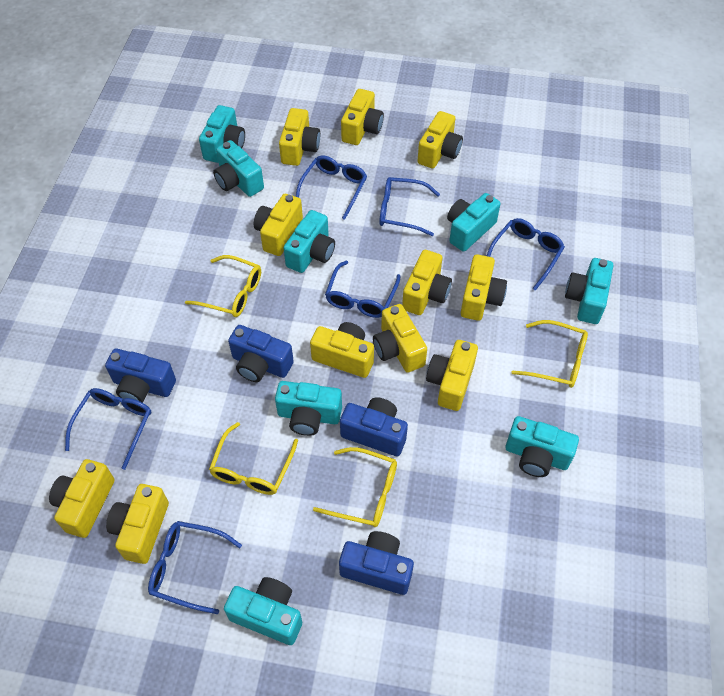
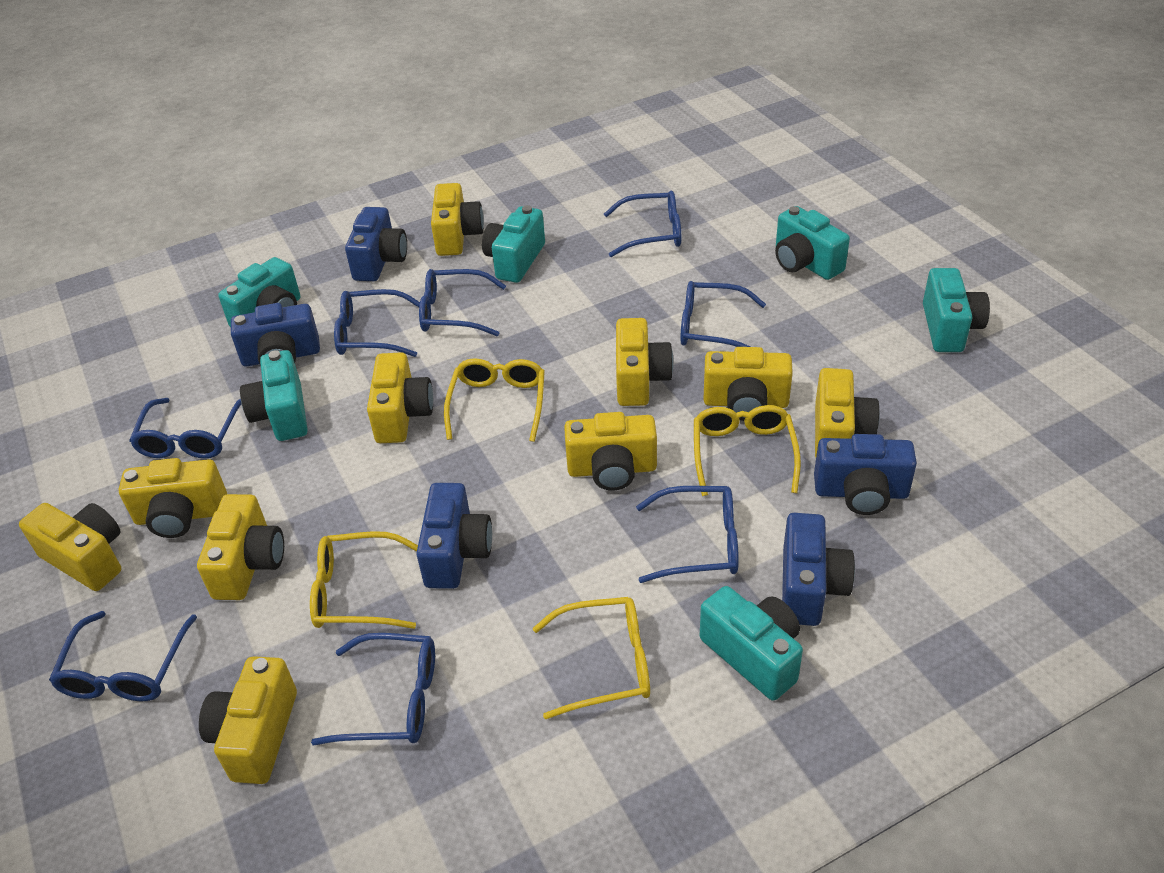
blue camera: 4 -> 5
blue glasses: 6 -> 8
turquoise camera: 8 -> 6
yellow camera: 11 -> 10

